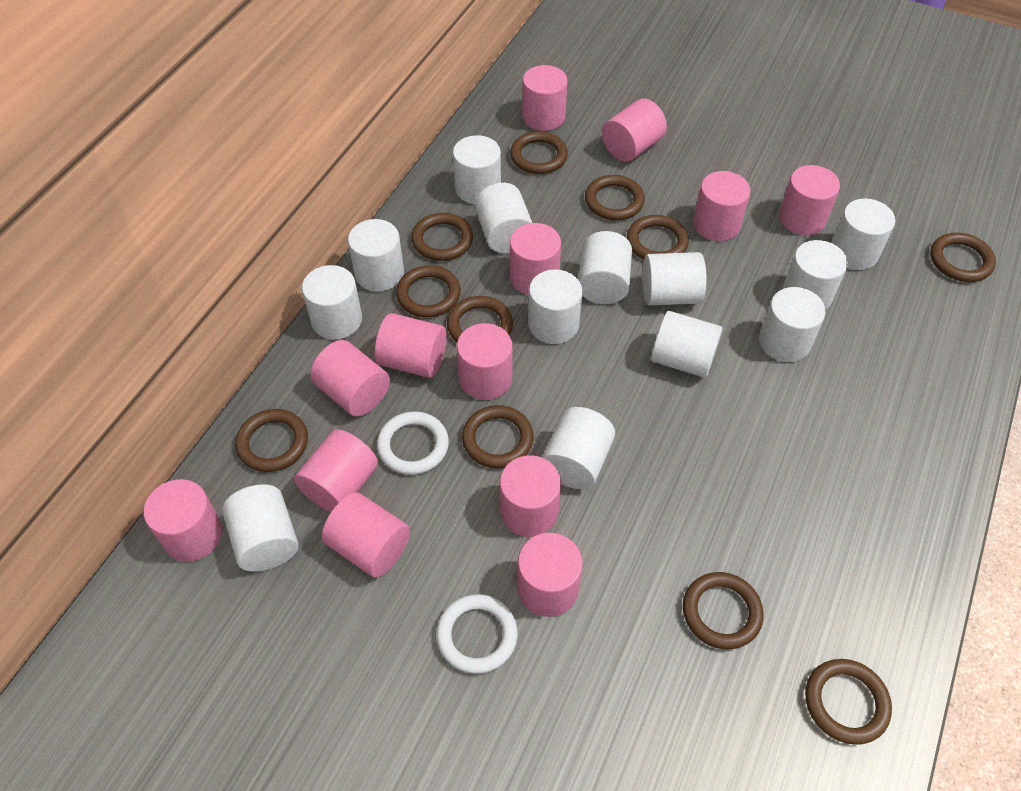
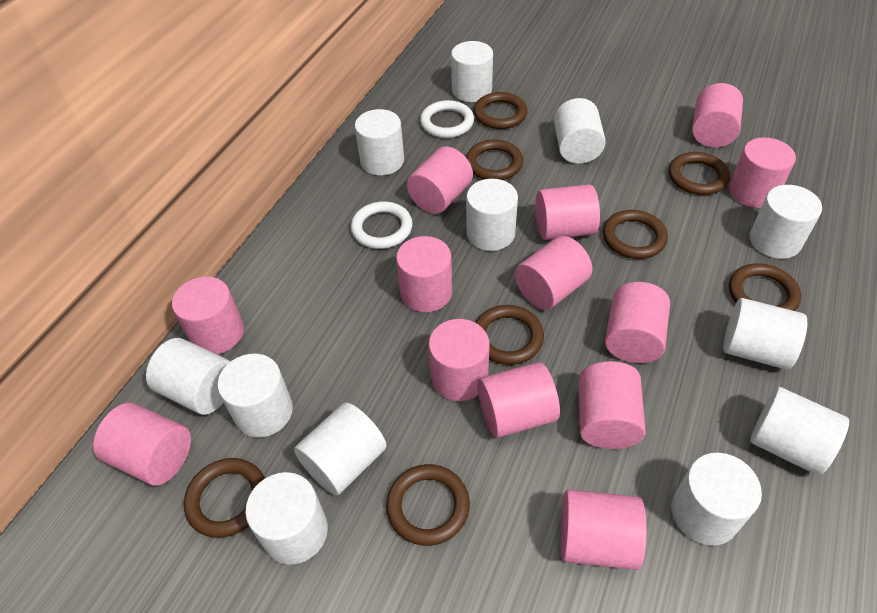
brown ring: 11 -> 8
white cylinder: 13 -> 12

